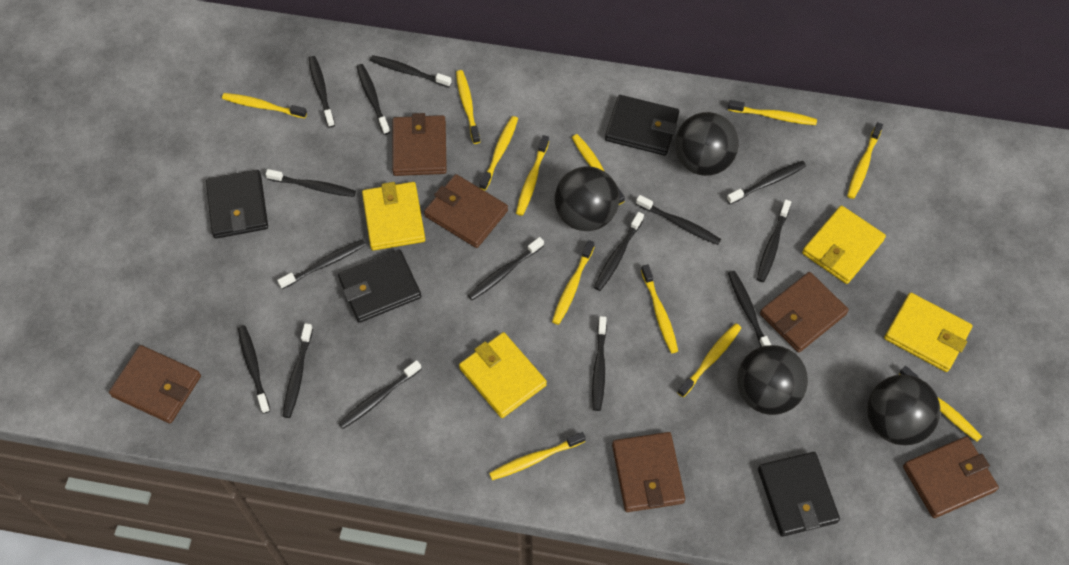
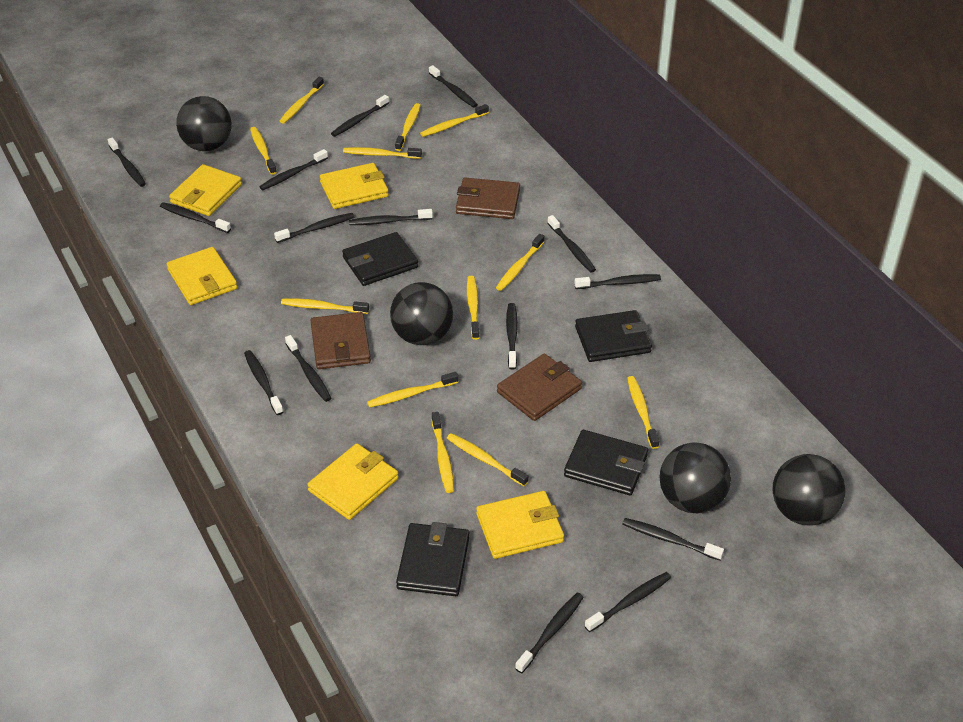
brown wallet: 6 -> 3
yellow wallet: 4 -> 5

